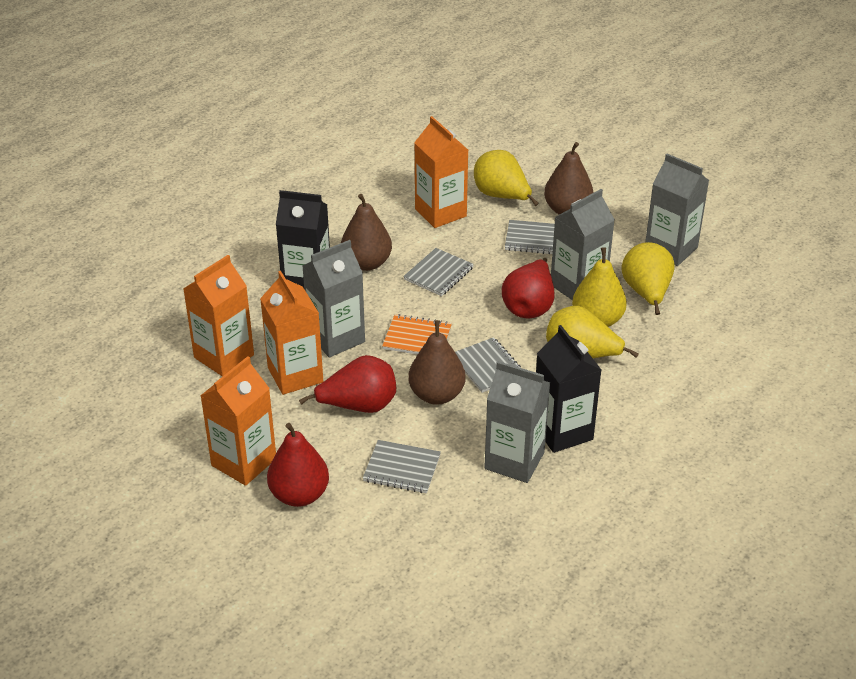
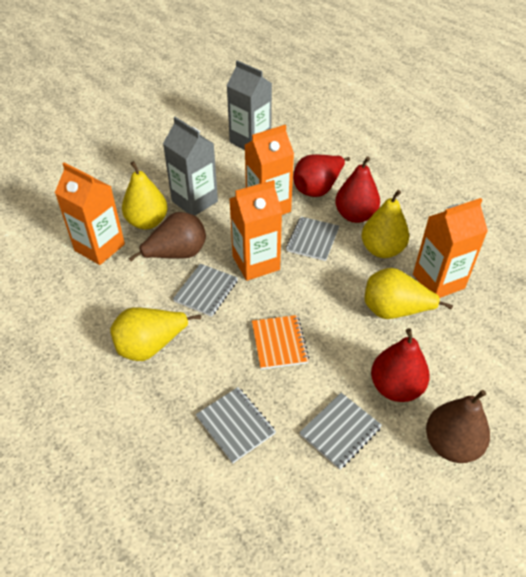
black carton: 2 -> 0
brown pear: 3 -> 2
grey carton: 4 -> 2

